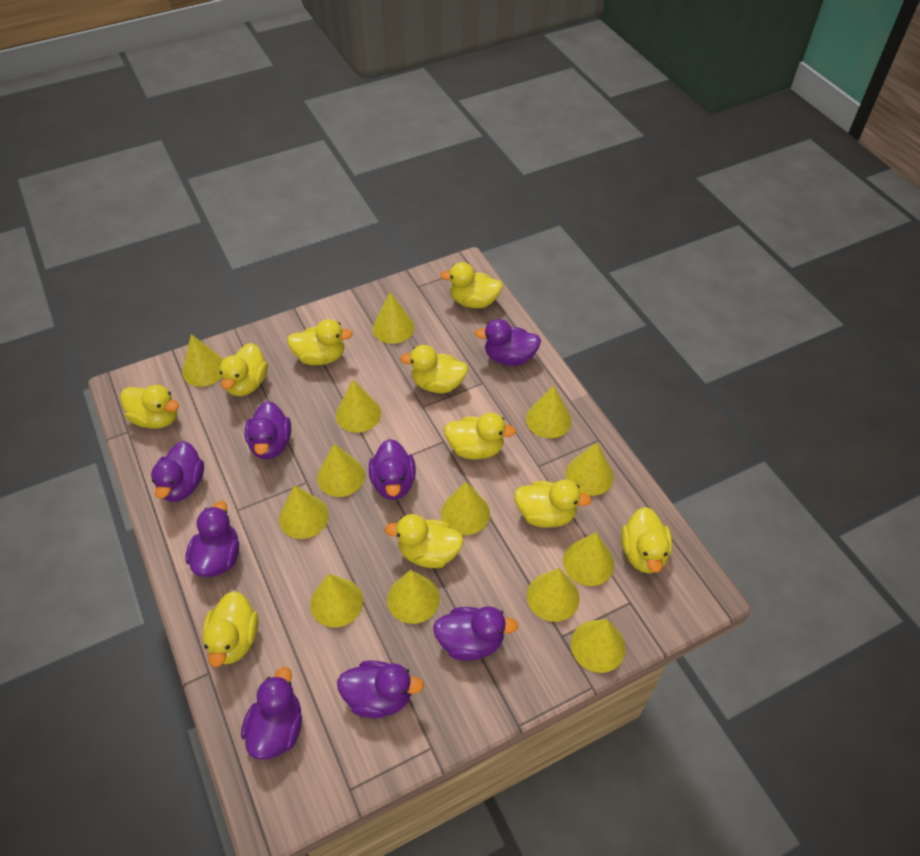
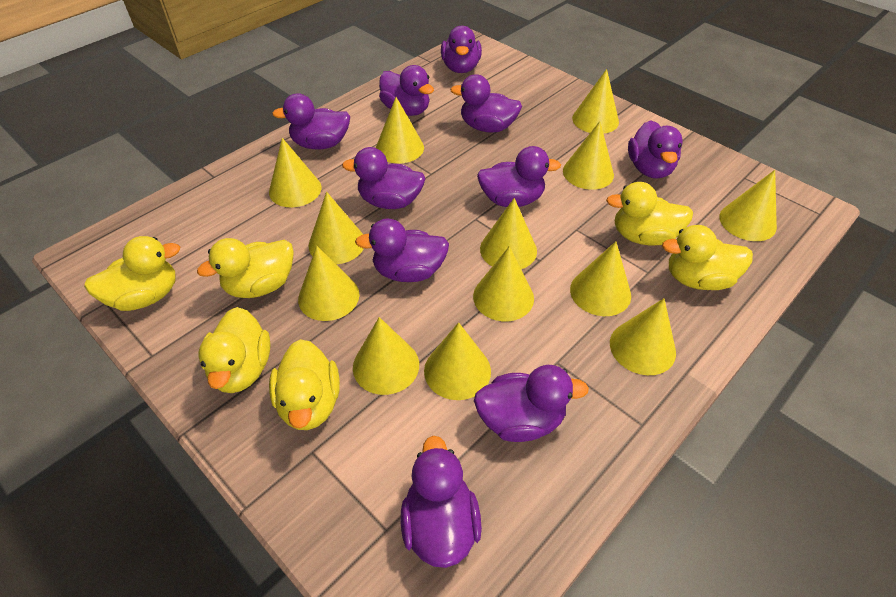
purple duck: 8 -> 10
yellow duck: 10 -> 6

